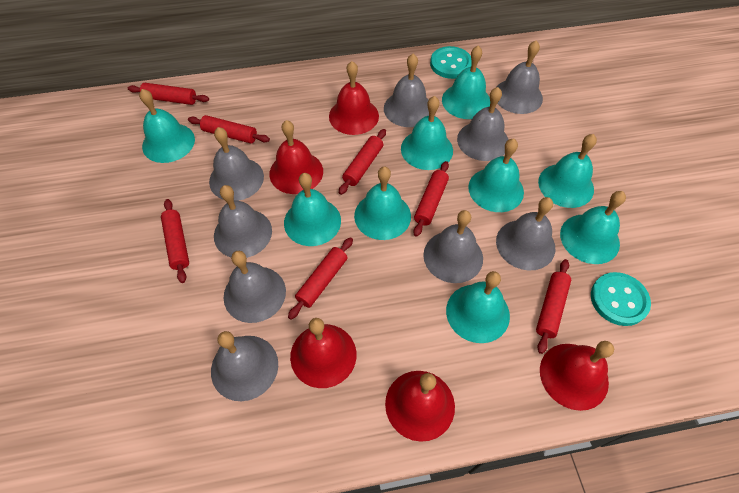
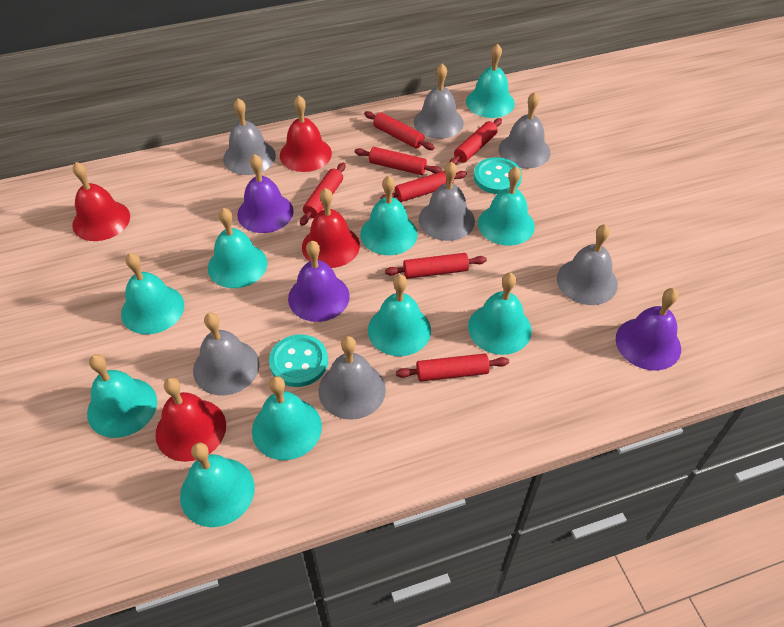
grey bell: 9 -> 7
purple bell: 0 -> 3
red bell: 5 -> 4
turquoise bell: 9 -> 10

